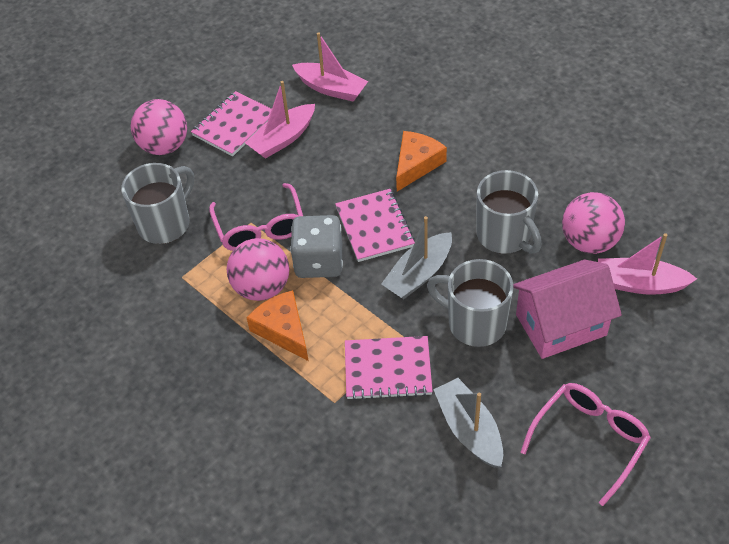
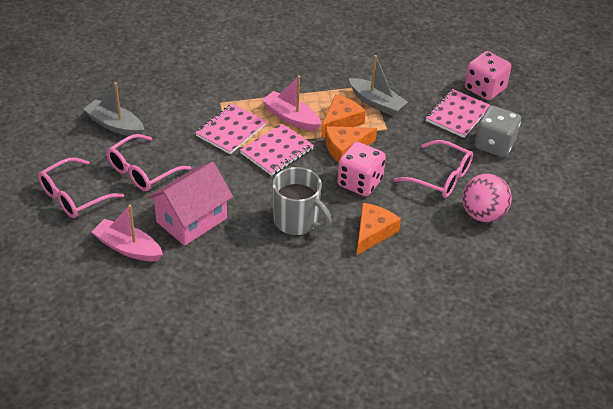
grey mug: 3 -> 1
orange cheese: 2 -> 3
pink ball: 3 -> 1
pink boat: 3 -> 2
pink dice: 0 -> 2
pink glasses: 2 -> 3

